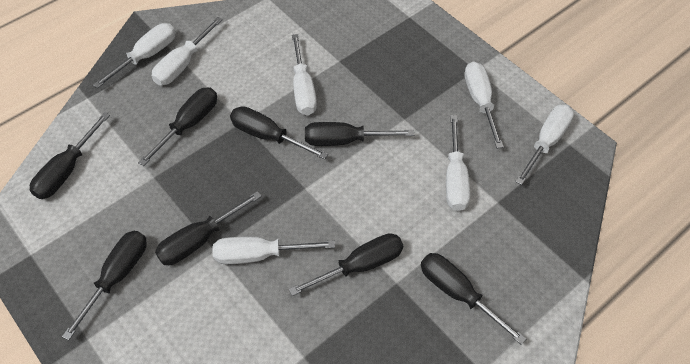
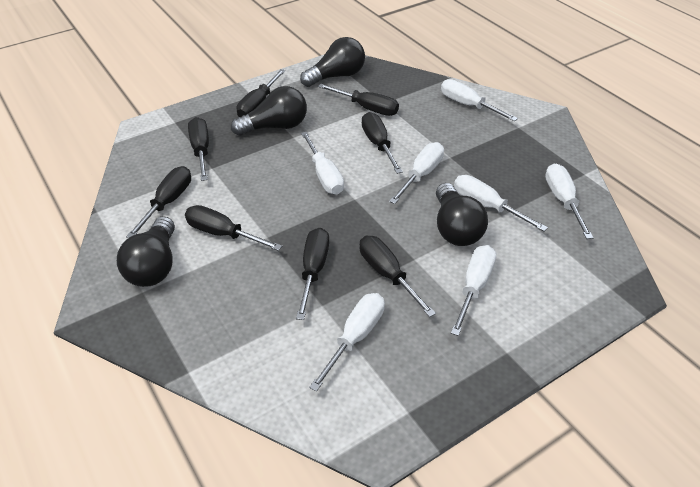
black light bulb: 0 -> 4

